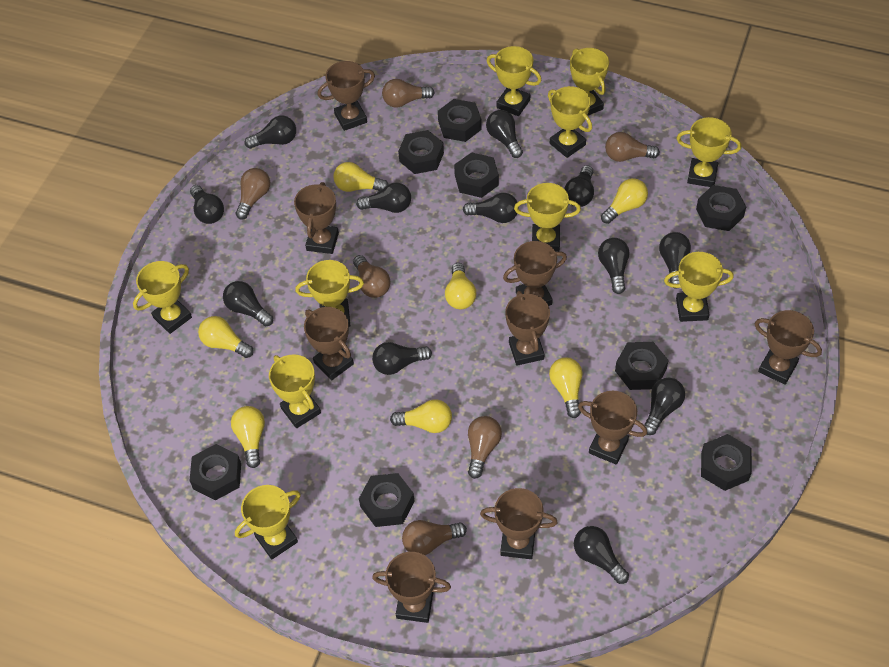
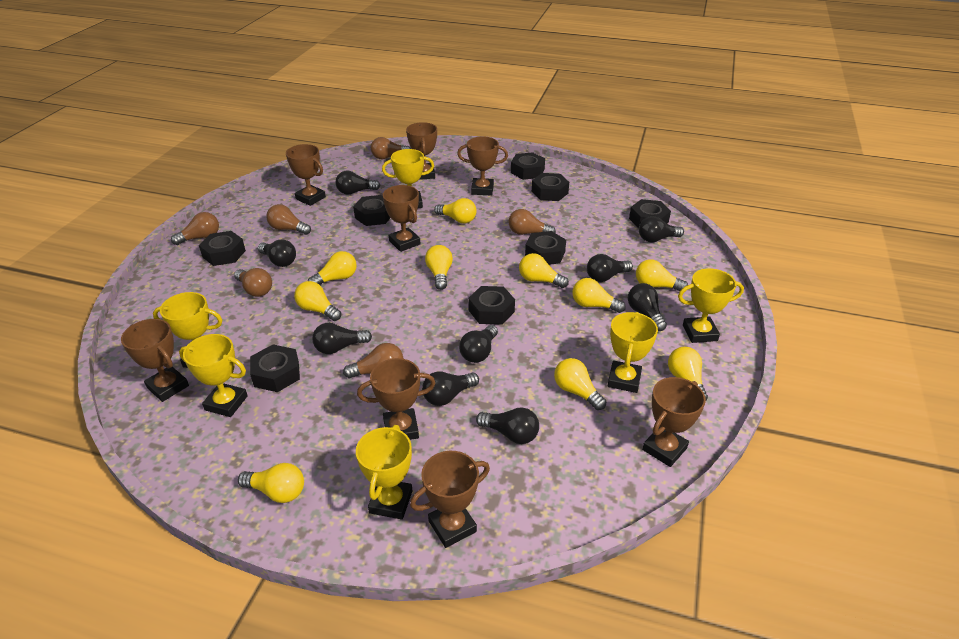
black light bulb: 12 -> 9
brown trophy: 9 -> 8
yellow light bulb: 7 -> 10
yellow trophy: 10 -> 6

